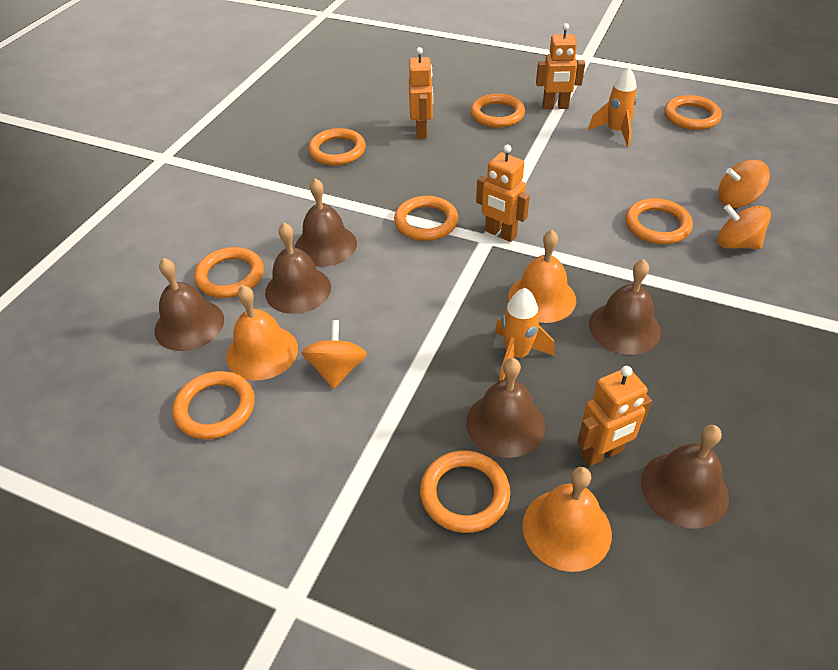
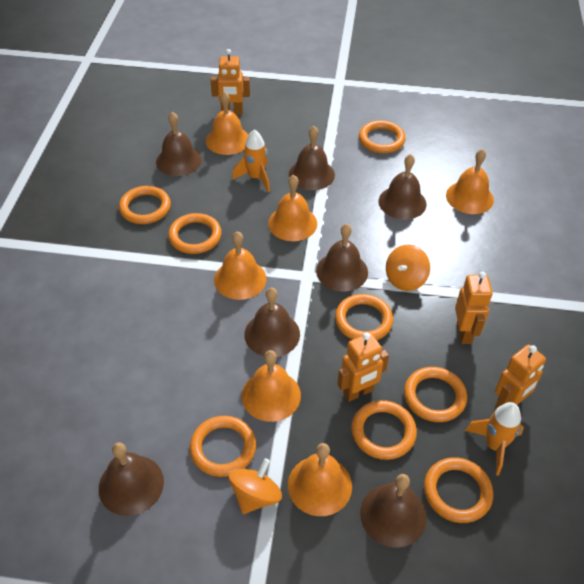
brown bell: 6 -> 7
orange bell: 3 -> 6
orange spinning top: 3 -> 2

